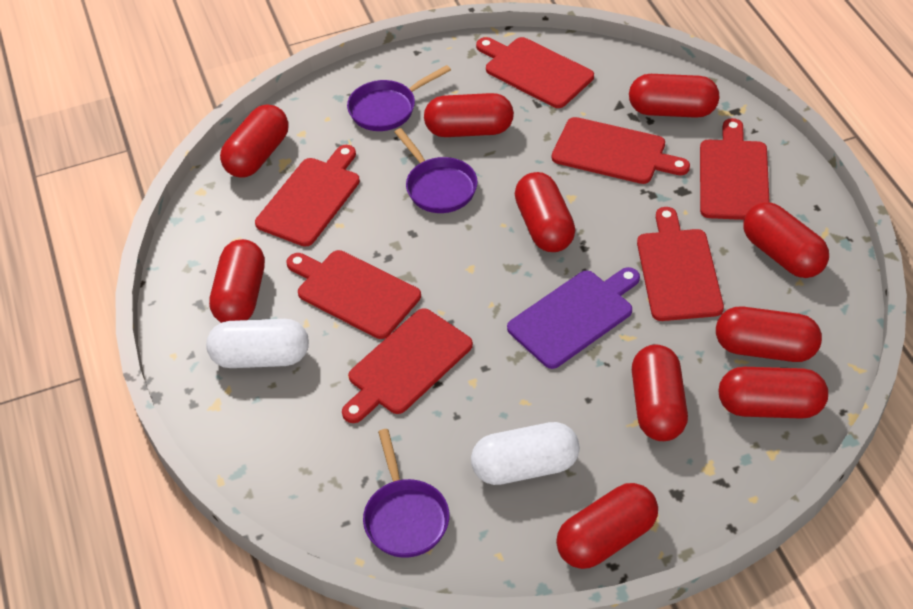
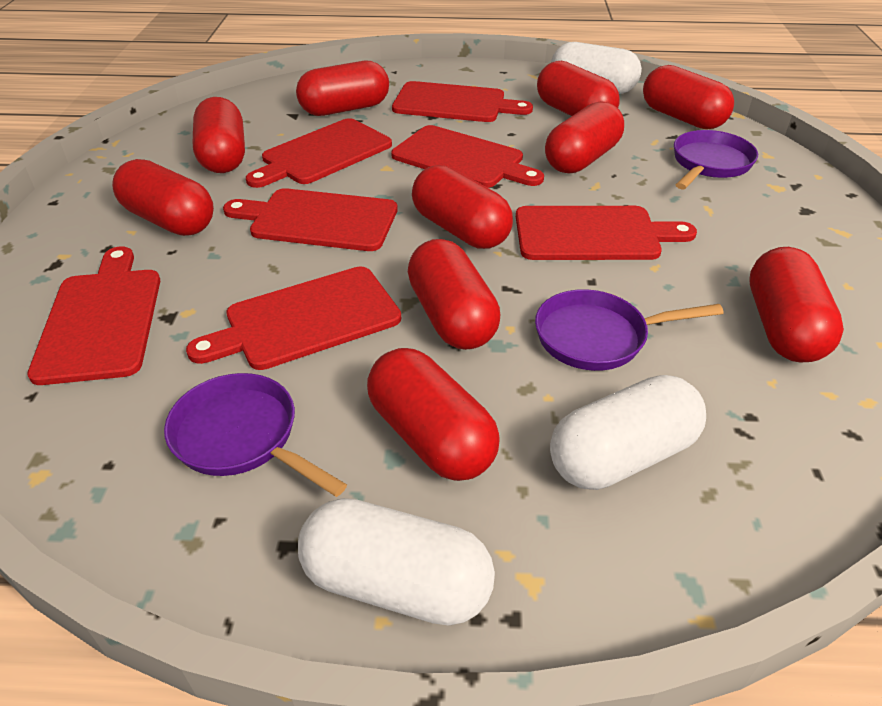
purple cutting board: 1 -> 0
white capsule: 2 -> 3

